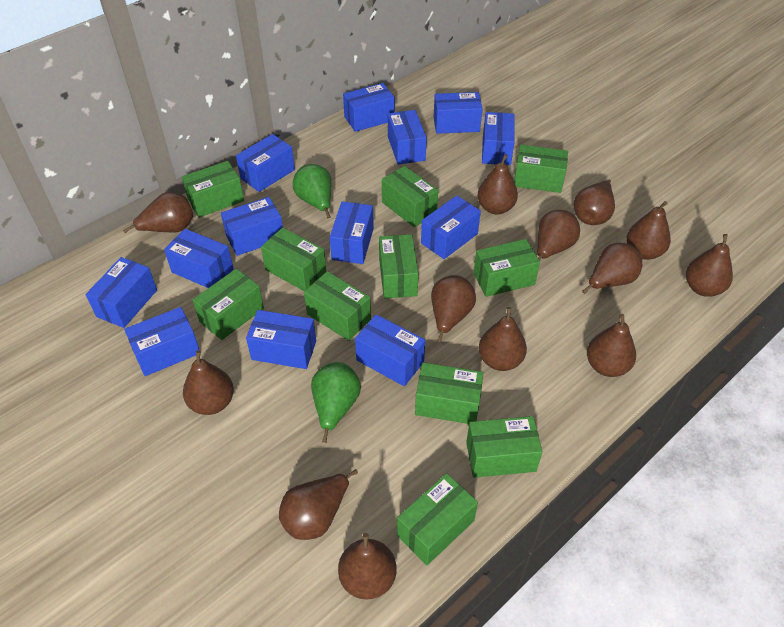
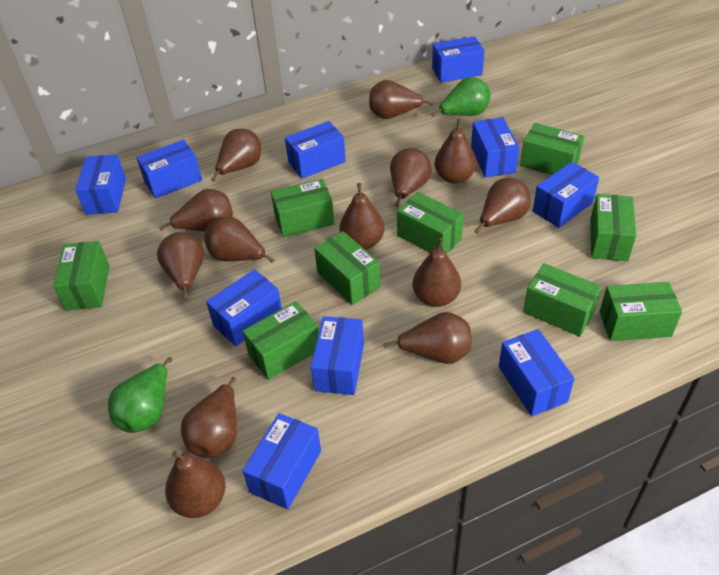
blue box: 13 -> 10
green box: 11 -> 9

